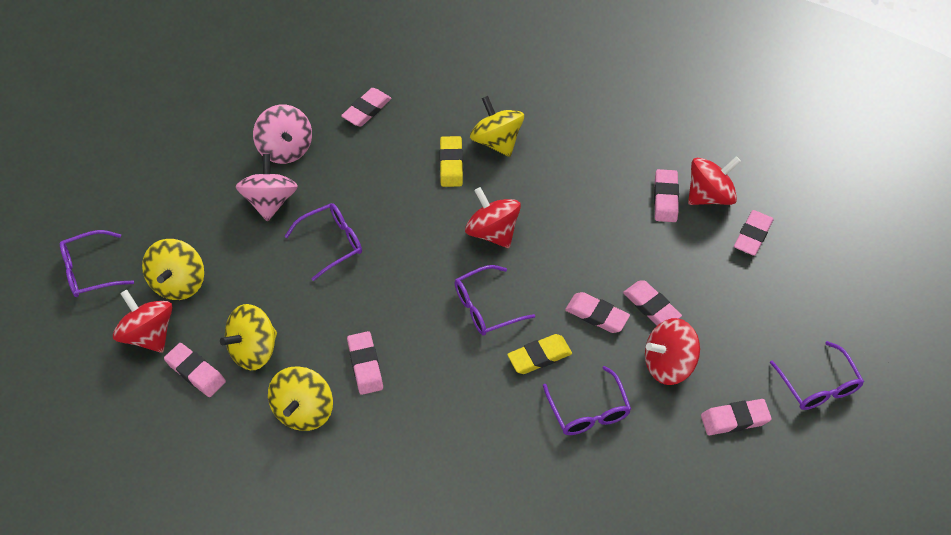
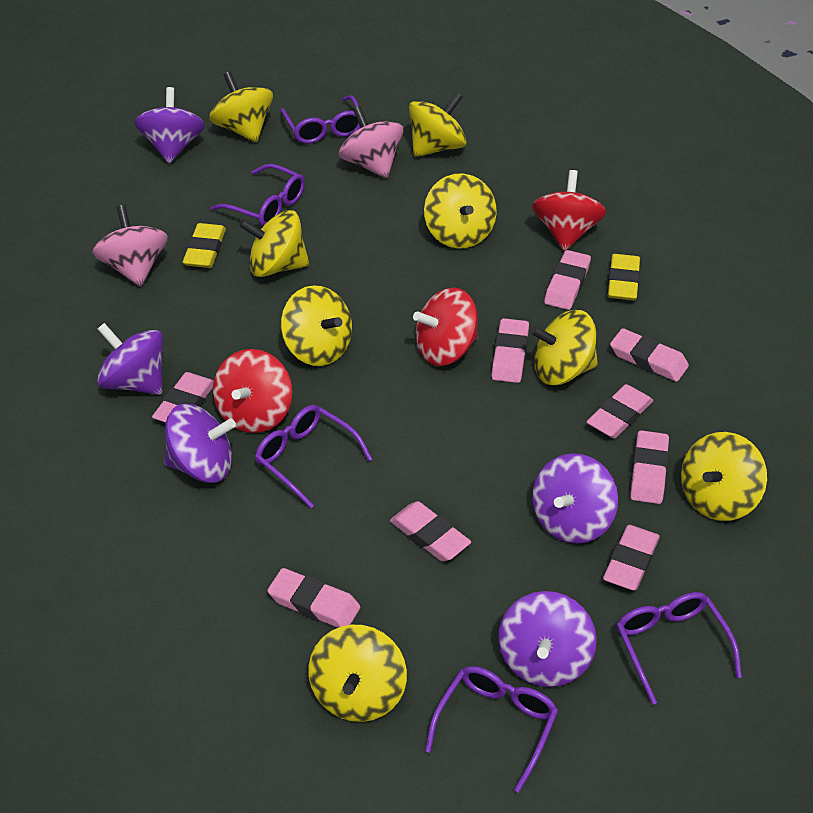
pink eraser: 8 -> 9
purple spinning top: 0 -> 5
red spinning top: 4 -> 3
yellow spinning top: 4 -> 8

